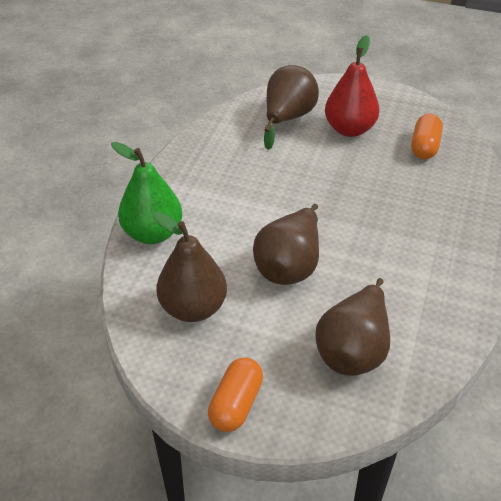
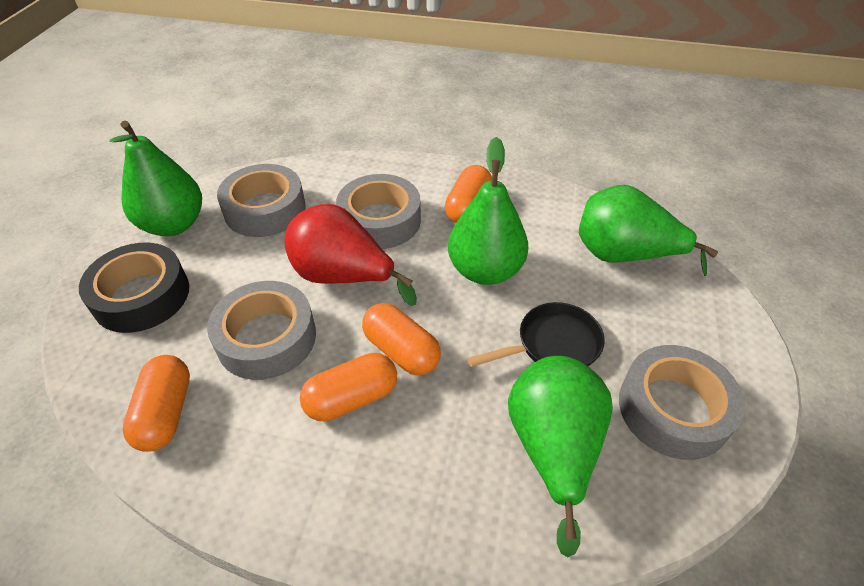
black pan: 0 -> 1
black tape: 0 -> 1
brown pear: 4 -> 0
green pear: 1 -> 4
grey tape: 0 -> 4
orange capsule: 2 -> 4

